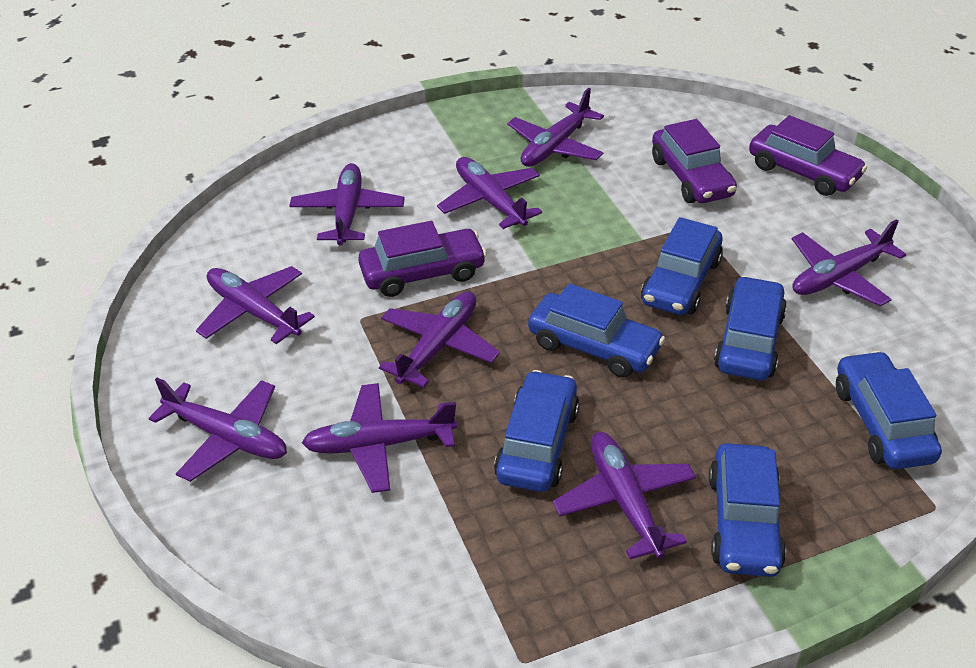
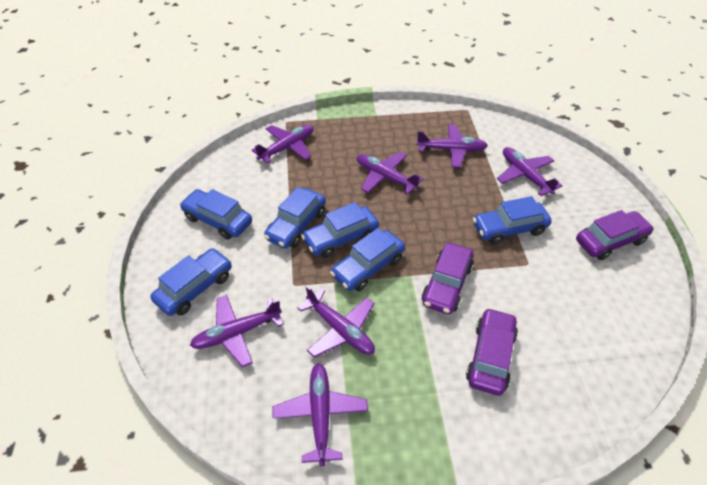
purple plane: 9 -> 7

